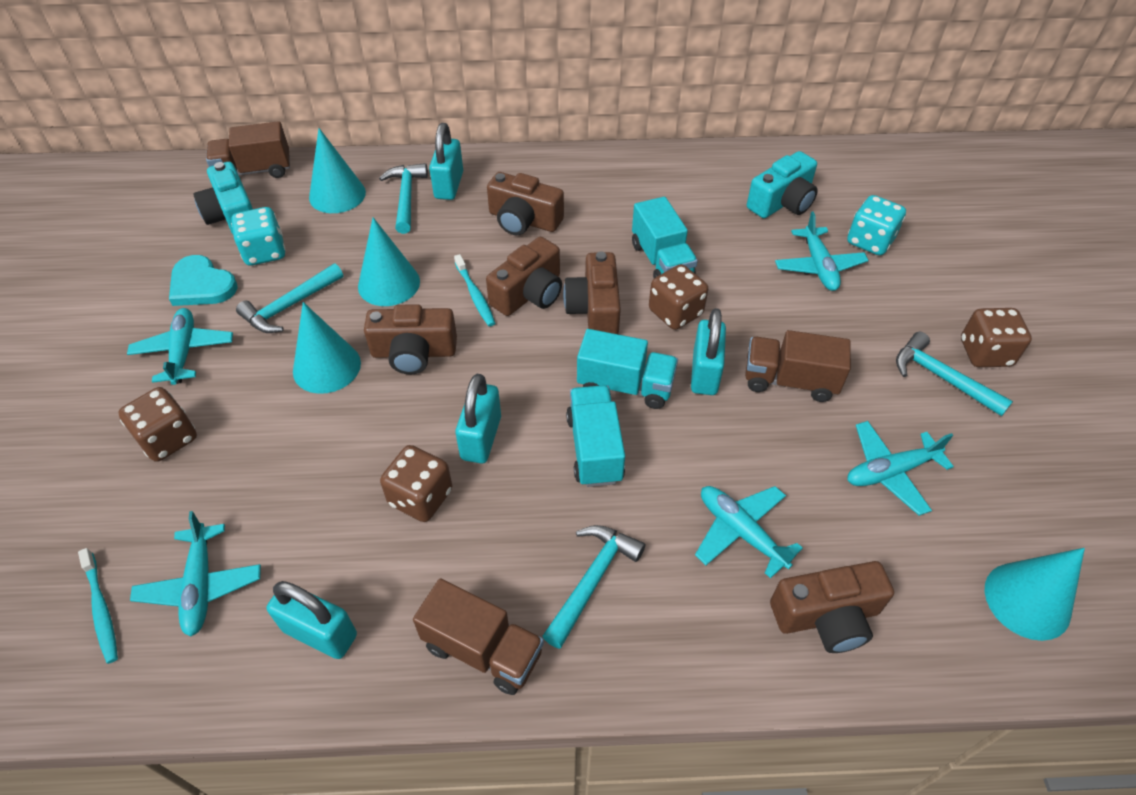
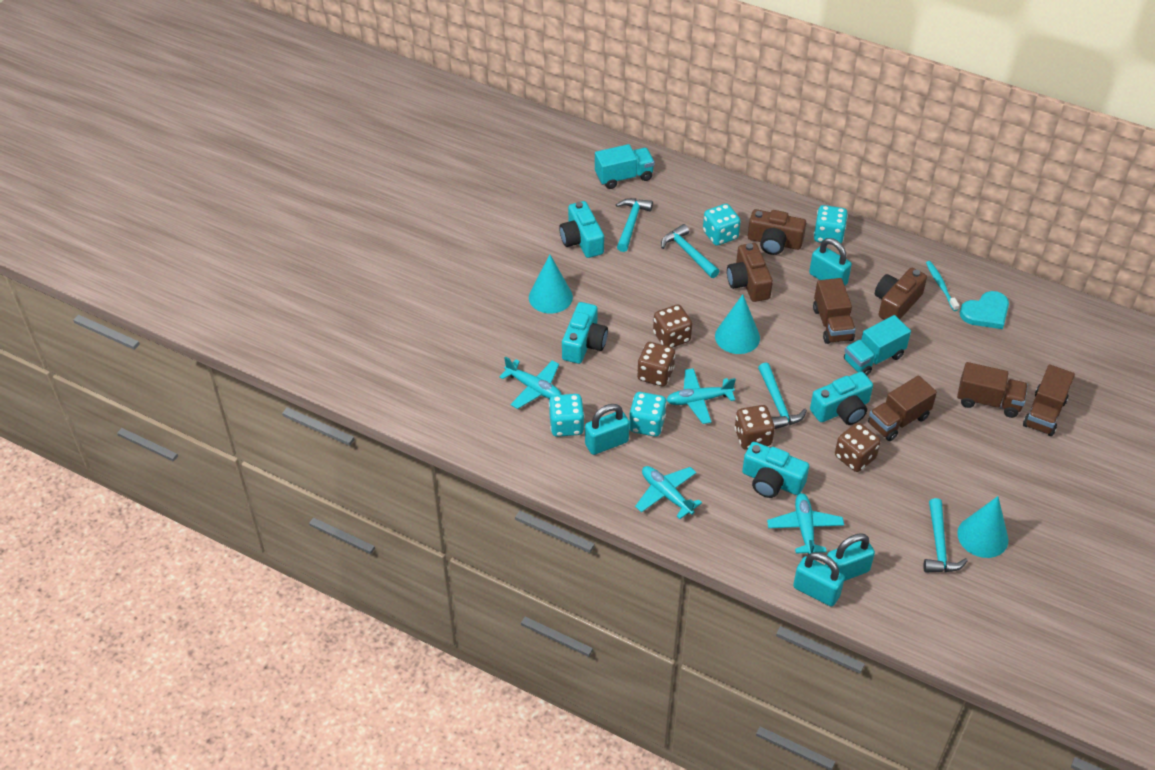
brown camera: 5 -> 3
brown truck: 3 -> 4
turquoise camera: 2 -> 4
turquoise cone: 4 -> 3
turquoise dice: 2 -> 4
turquoise plane: 5 -> 4
turquoise toothbrush: 2 -> 1
turquoise truck: 3 -> 2

